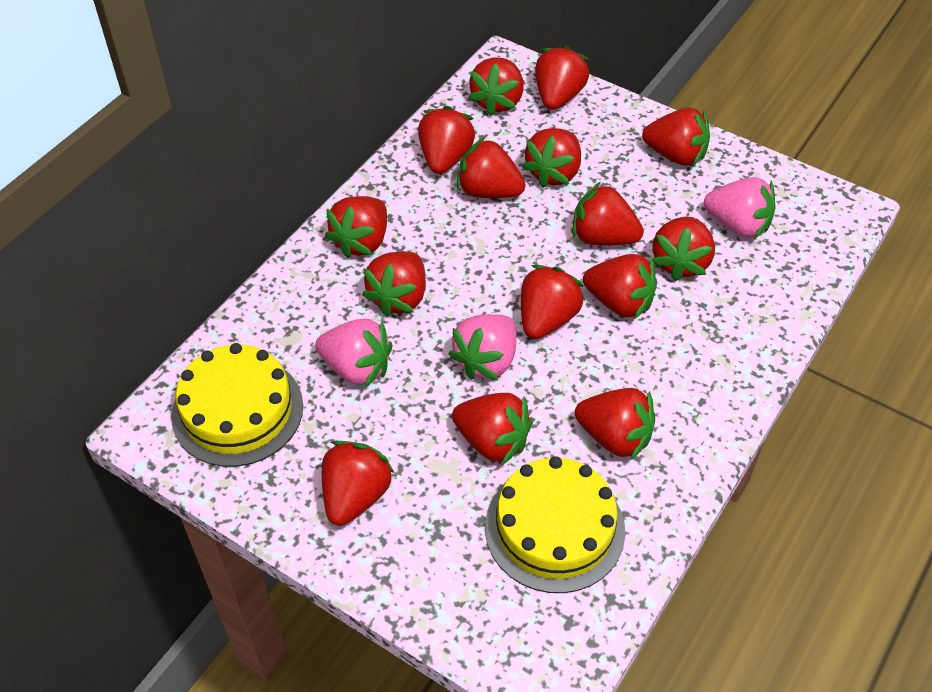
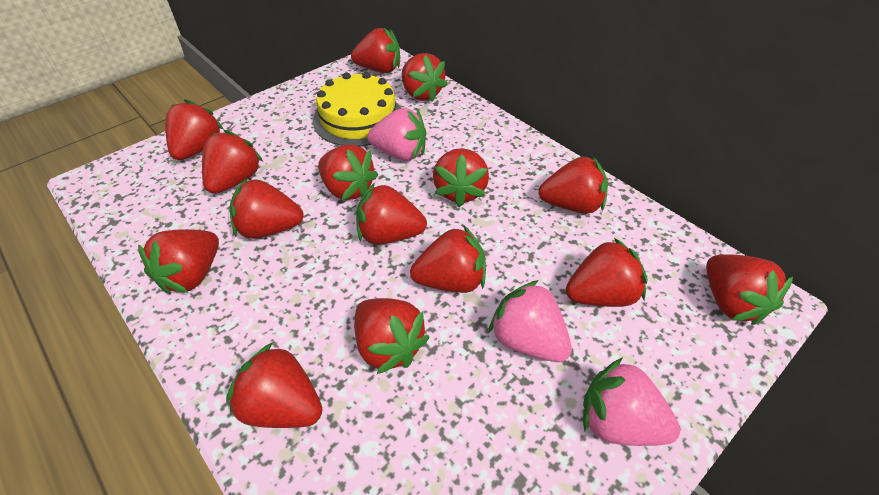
yellow cake: 2 -> 1

